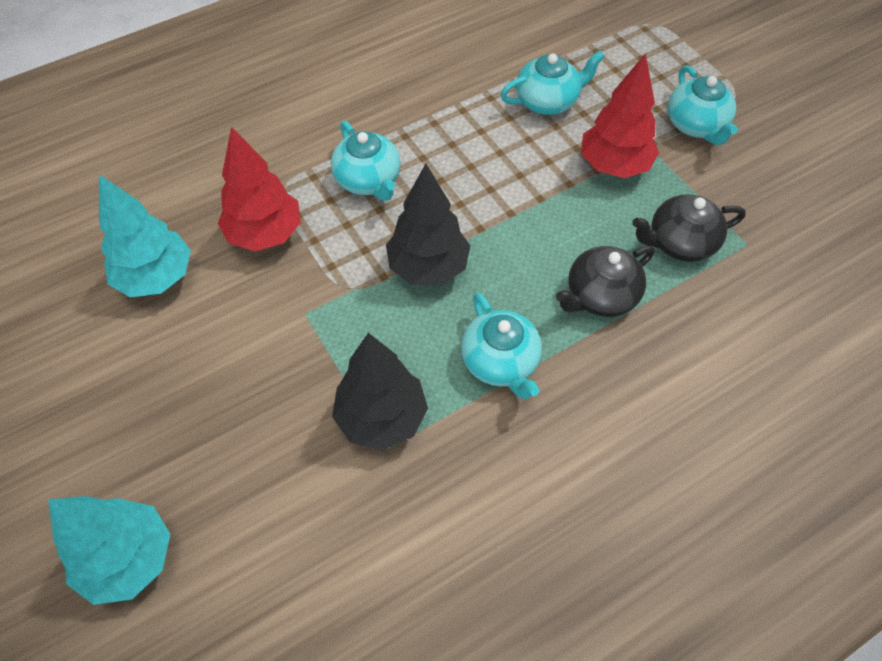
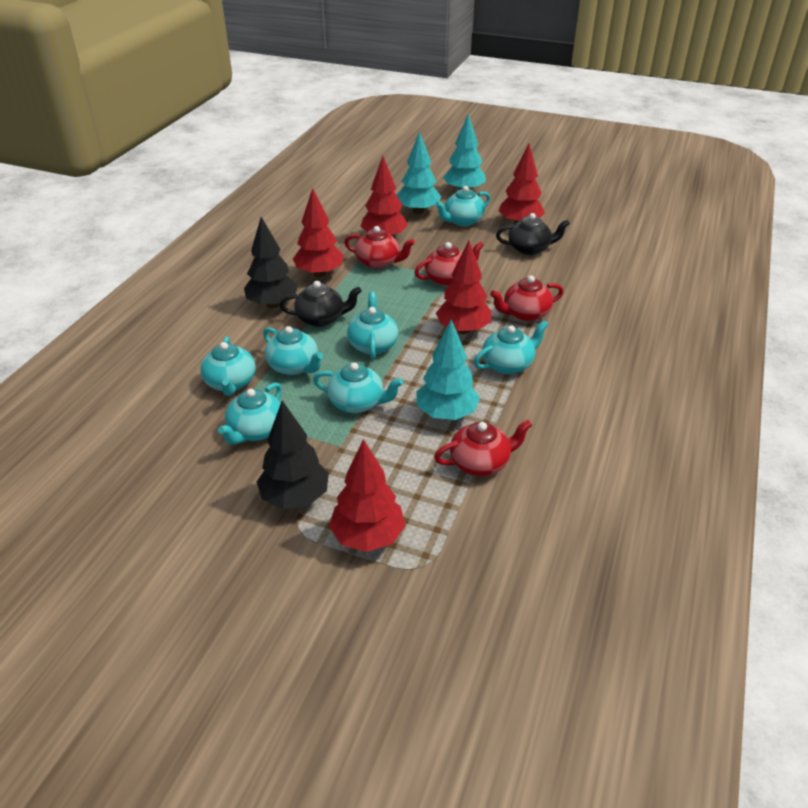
red teapot: 0 -> 4
red tree: 2 -> 5
turquoise teapot: 4 -> 7
turquoise tree: 2 -> 3

